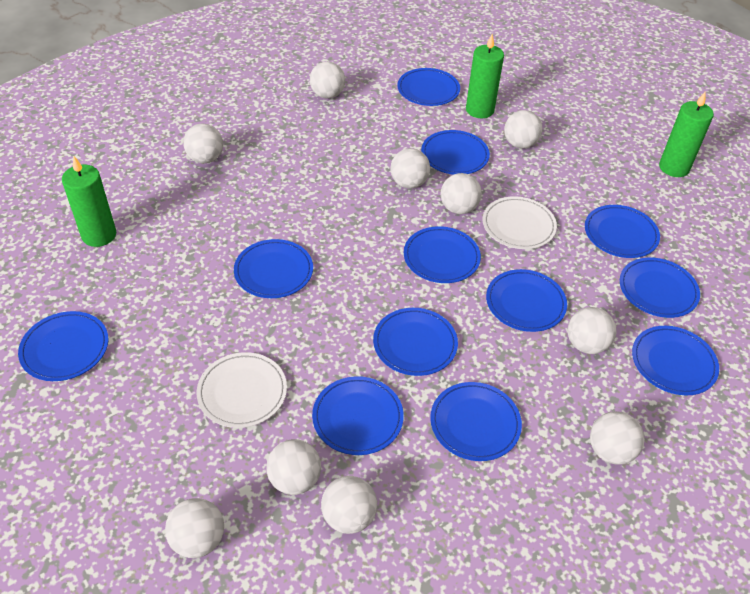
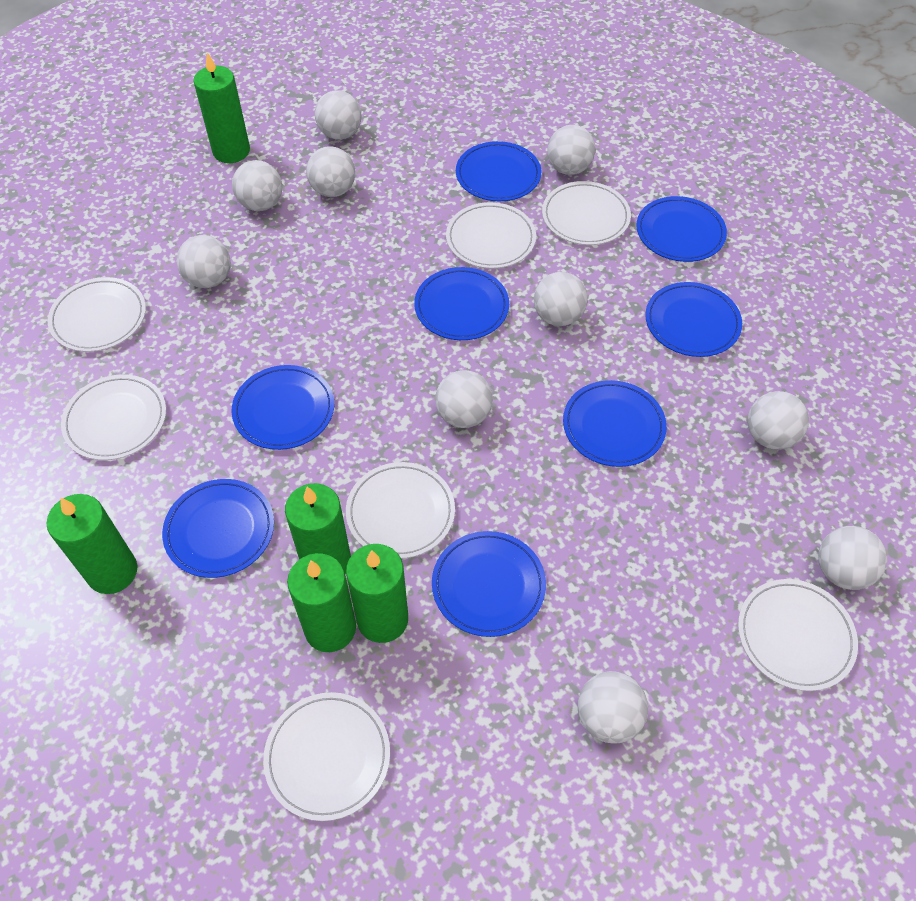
blue plate: 12 -> 8
green candle: 3 -> 5
white plate: 2 -> 7

